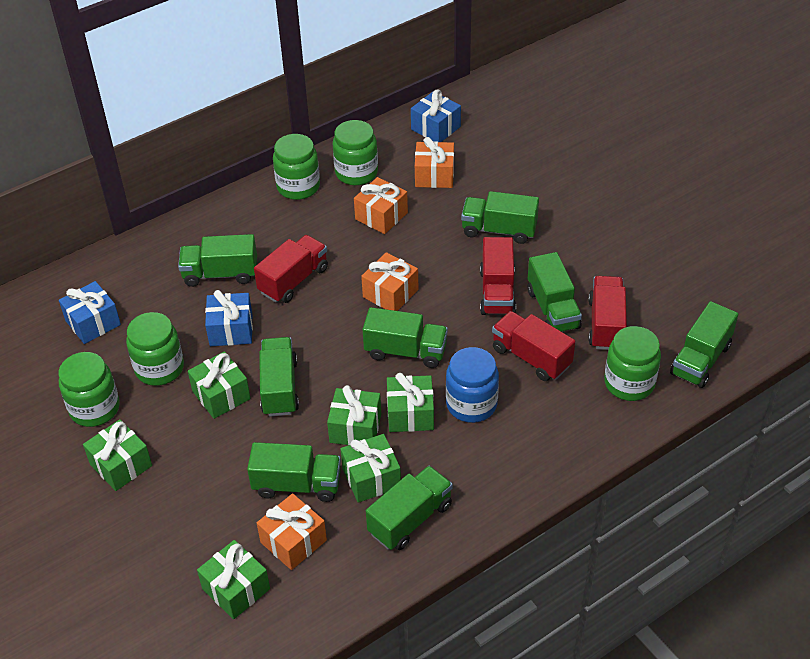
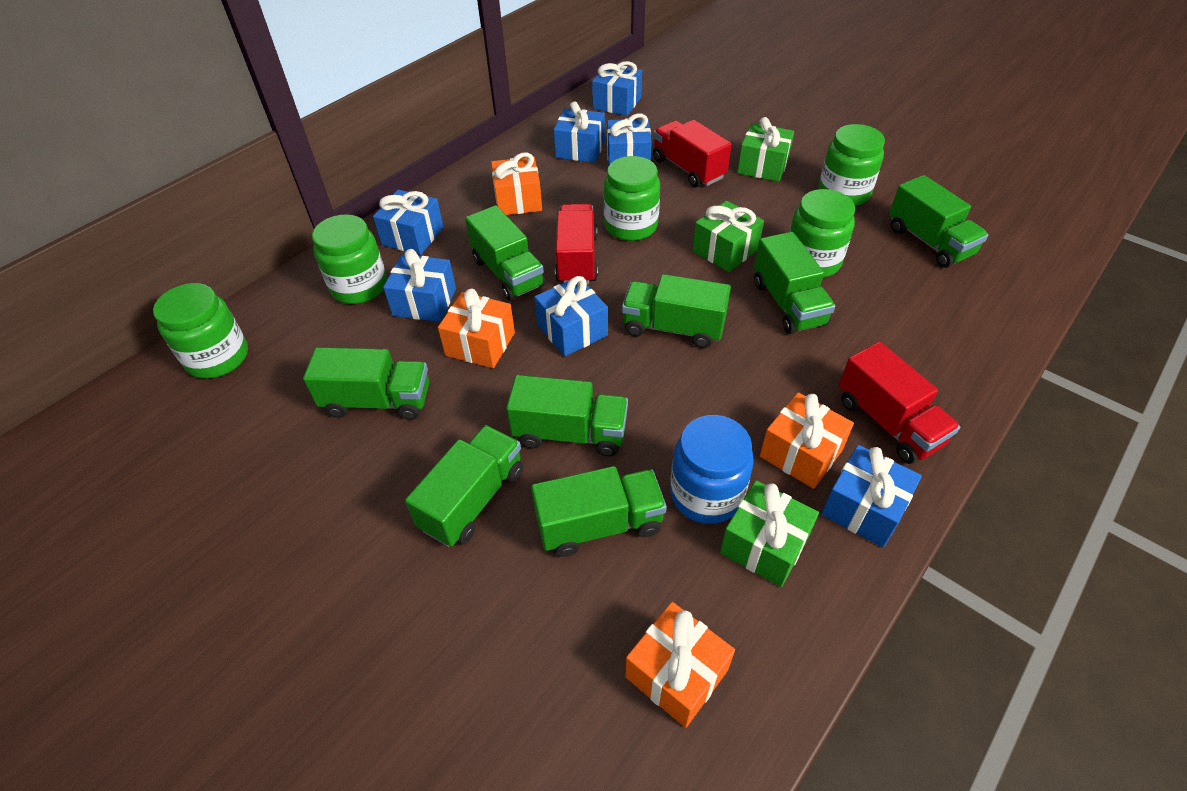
blue gift: 3 -> 7
green gift: 6 -> 3
red truck: 4 -> 3

